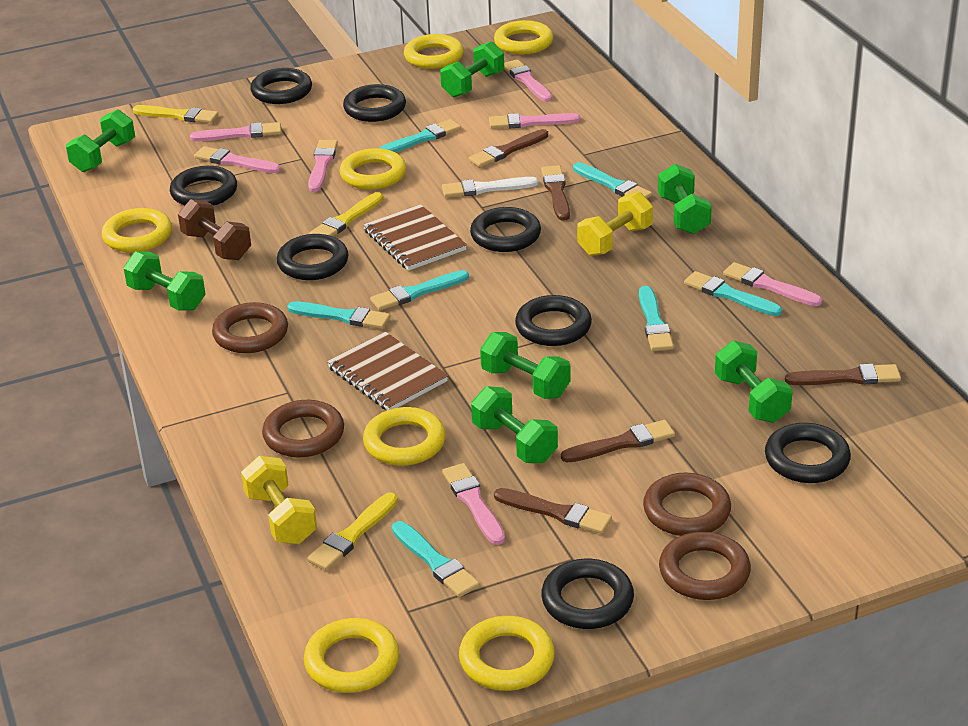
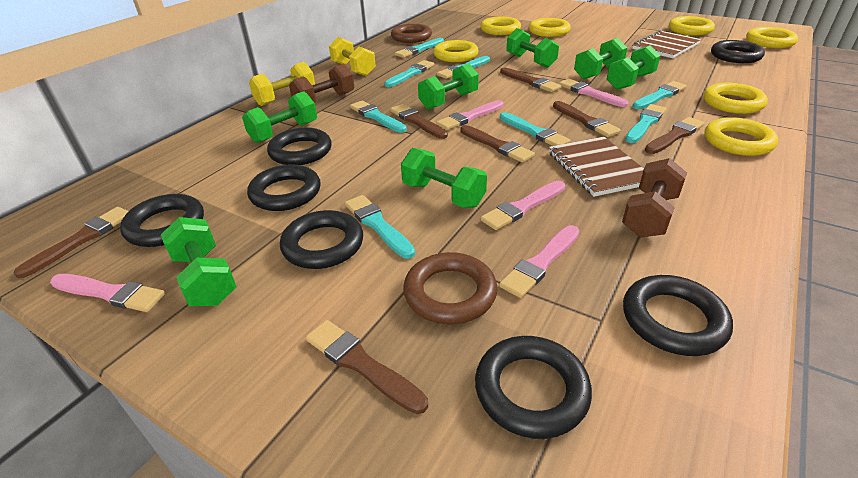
black ring: 8 -> 7
brown brush: 5 -> 7
brown dumbbell: 1 -> 2
brown ring: 4 -> 2
pink brush: 7 -> 5
turquoise brush: 7 -> 8
white brush: 1 -> 0
yellow brush: 3 -> 0

